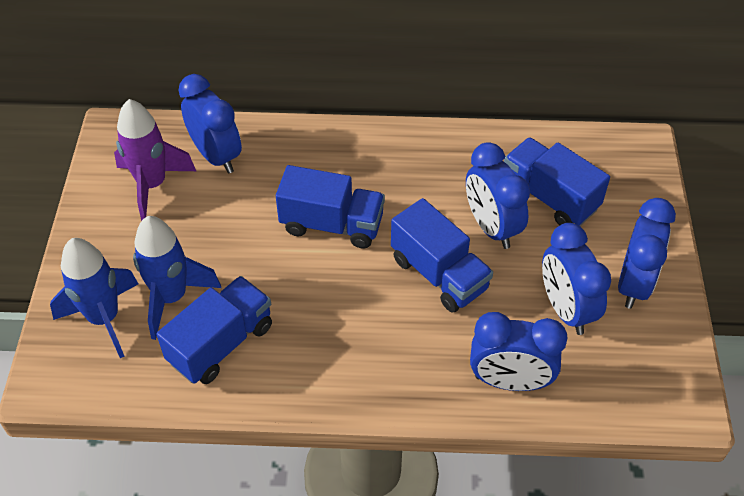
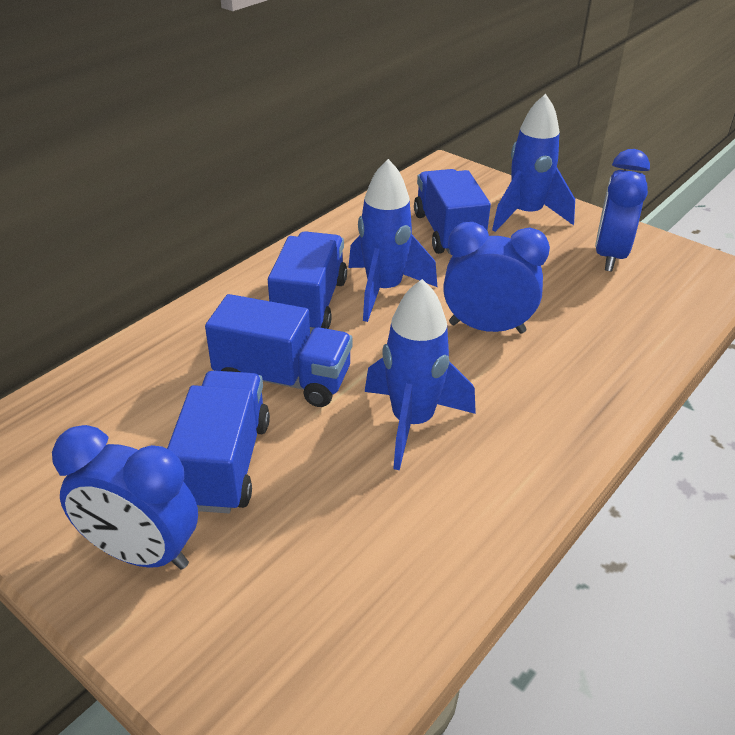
blue clock: 5 -> 3
blue rocket: 2 -> 3
purple rocket: 1 -> 0

